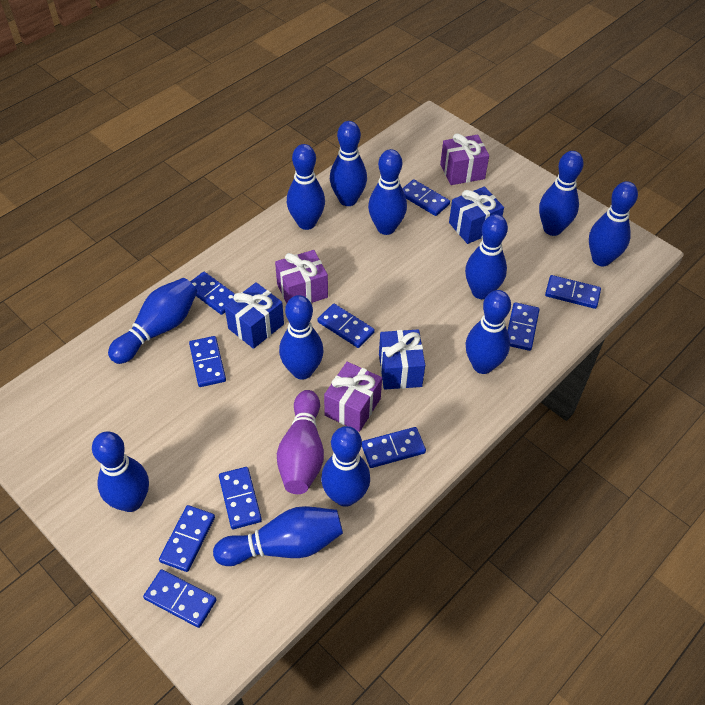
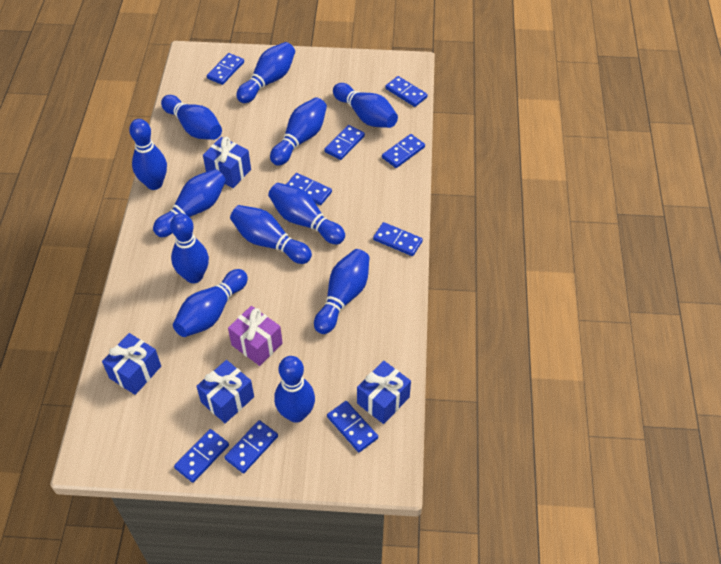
blue domino: 10 -> 9
blue gift: 3 -> 4
purple bowling pin: 1 -> 0
purple gift: 3 -> 1

